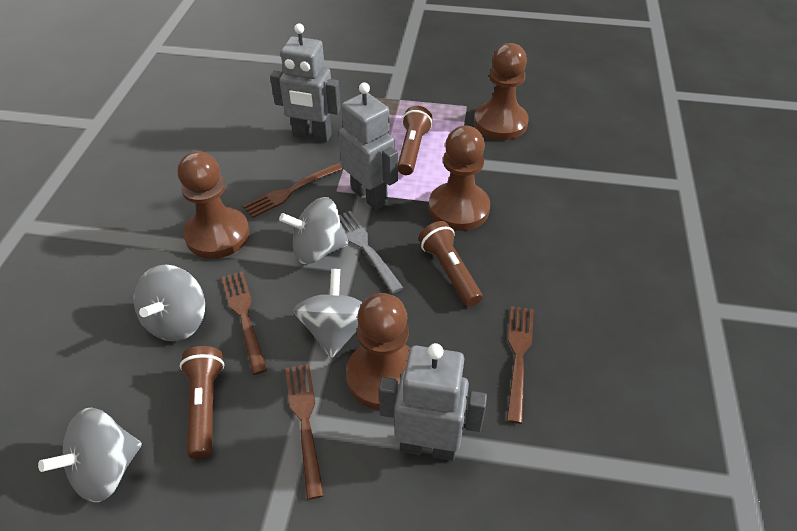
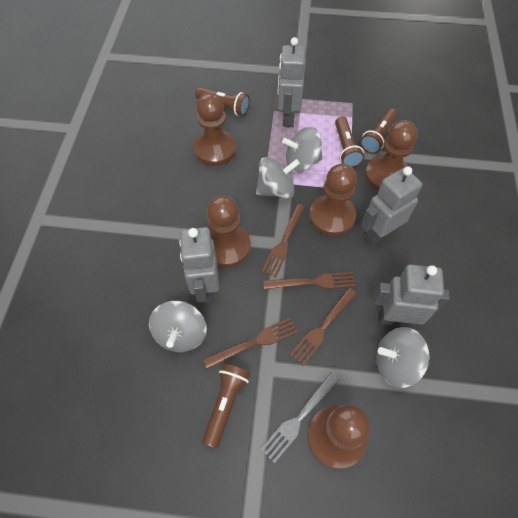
brown flashlight: 3 -> 4
brown pawn: 4 -> 5
grey robot: 3 -> 4

